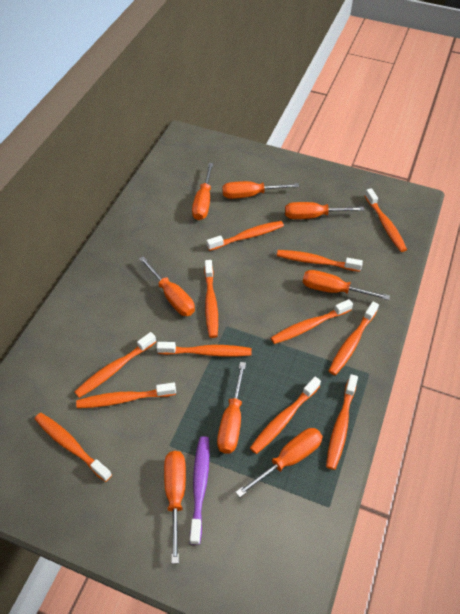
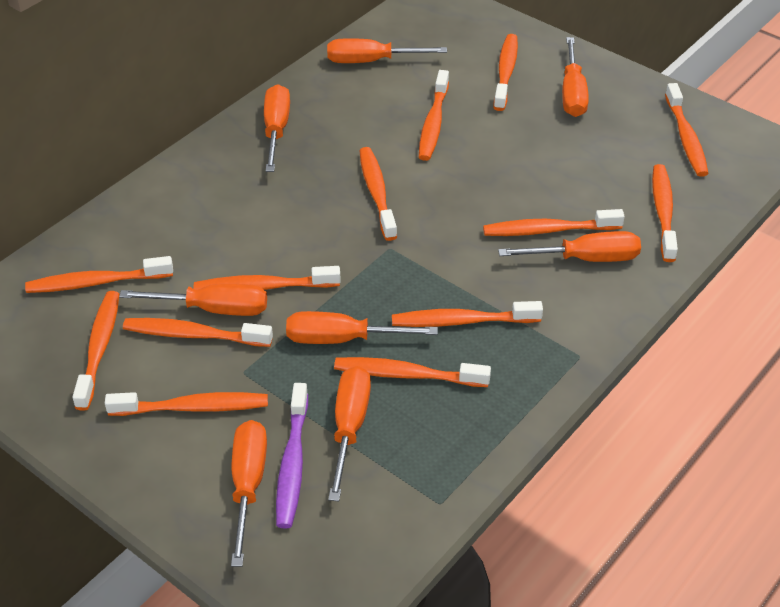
orange toothbrush: 12 -> 13

